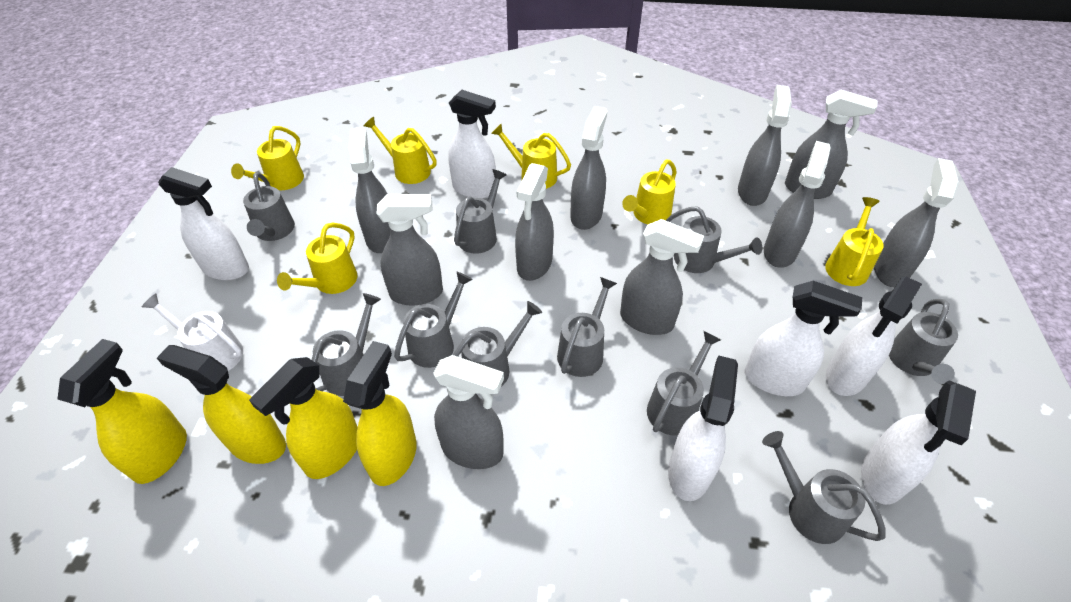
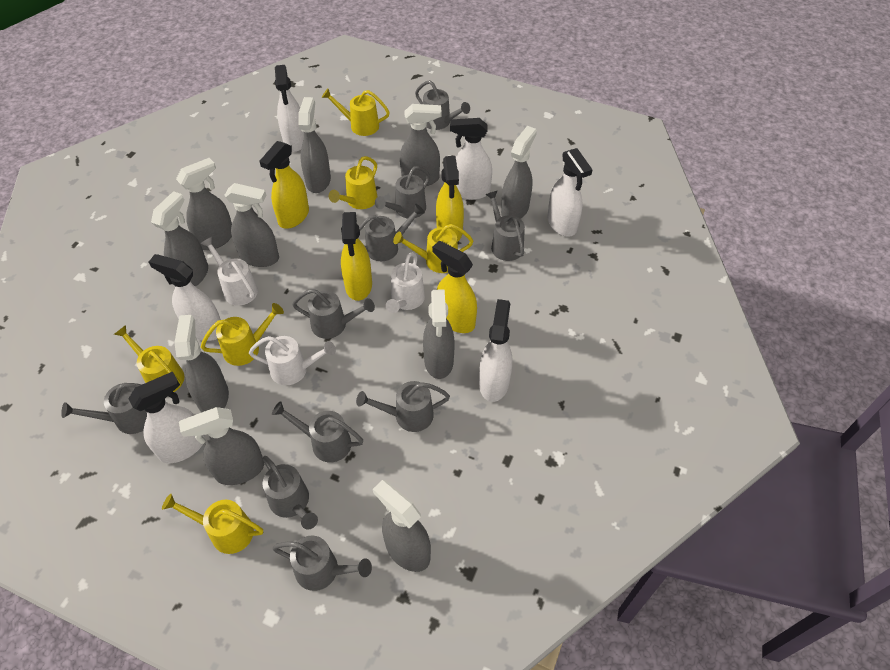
white watering can: 1 -> 3

